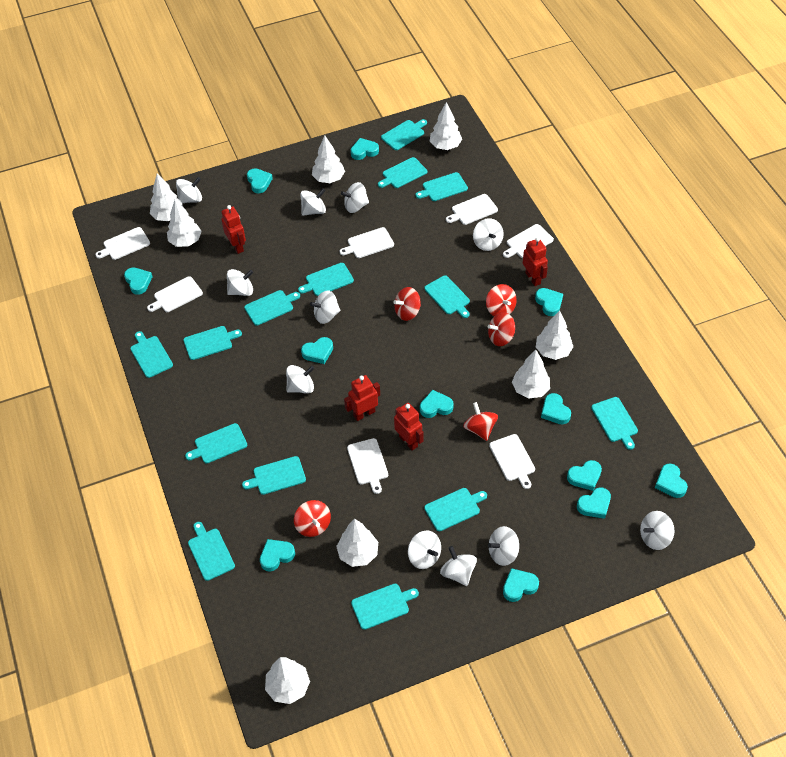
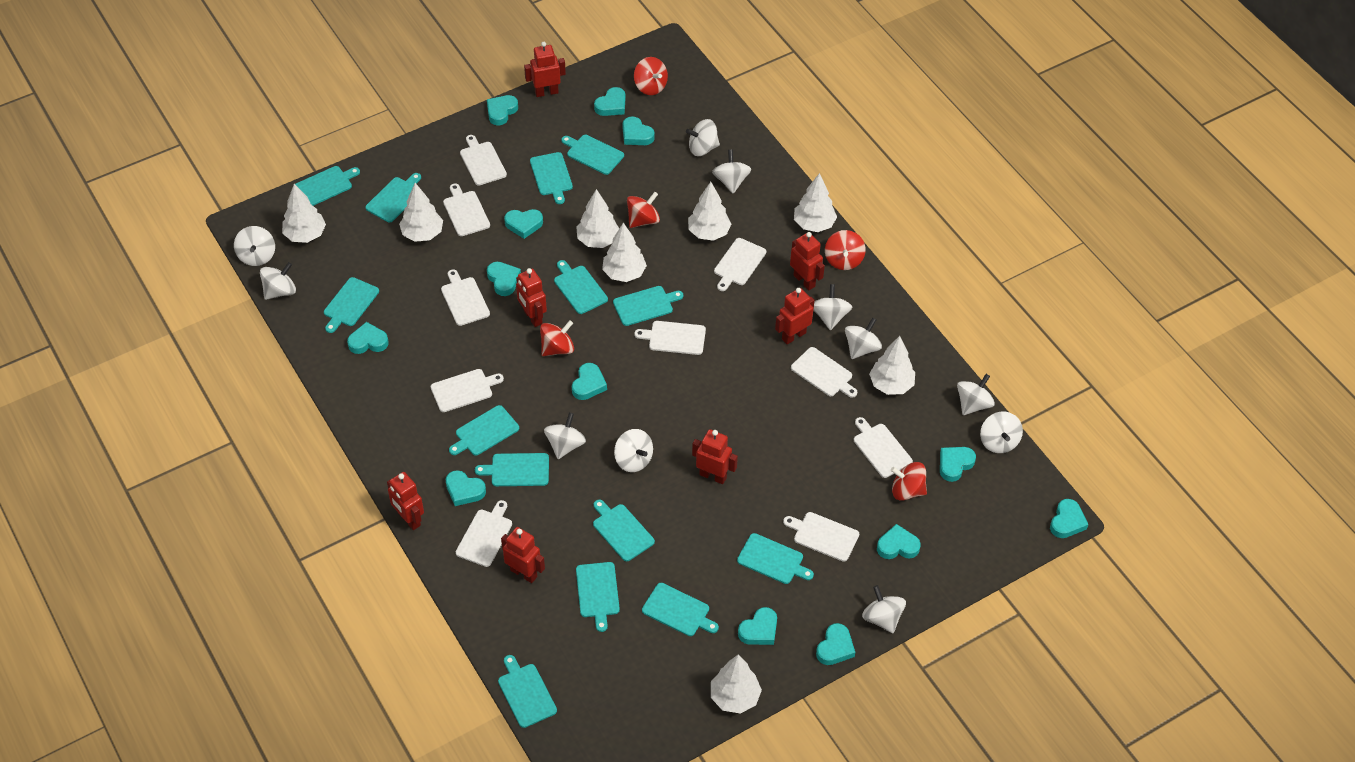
red robot: 4 -> 7
turquoise heart: 12 -> 13
white cutting board: 7 -> 10

